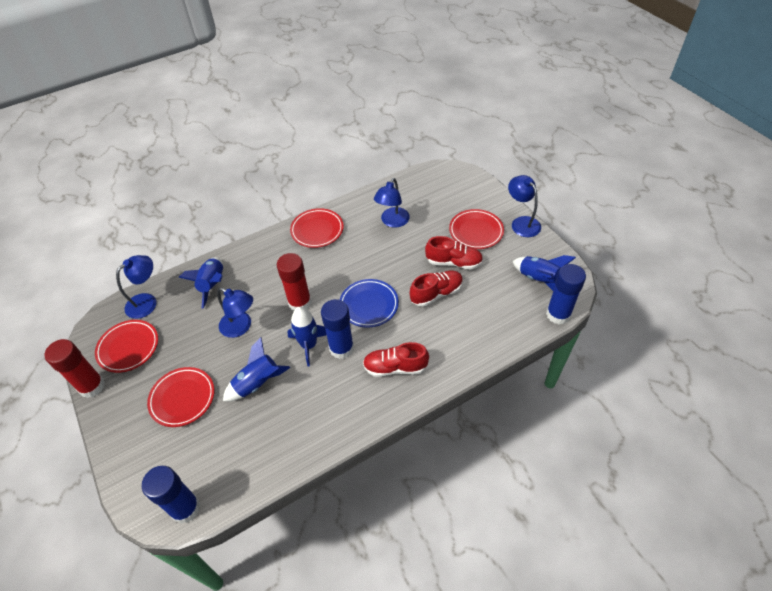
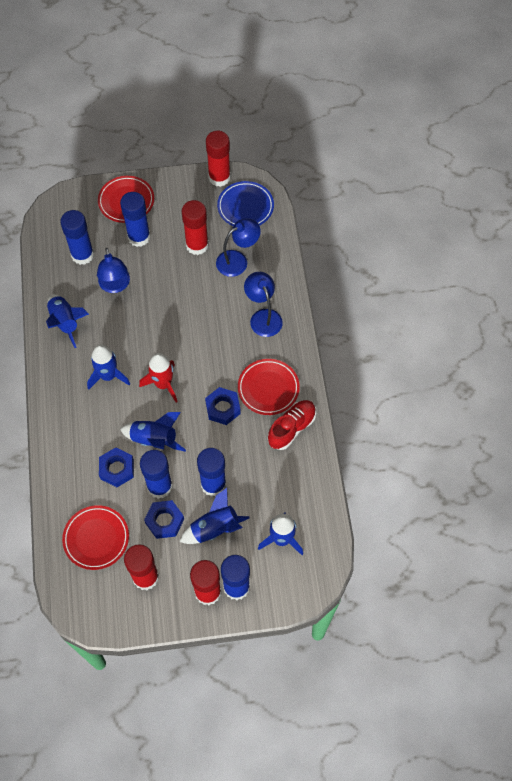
blue glue stick: 3 -> 5
blue lamp: 4 -> 3
blue nut: 0 -> 3
blue rocket: 4 -> 5
red glue stick: 2 -> 4
red plate: 4 -> 3
red rocket: 0 -> 1
red shoe: 3 -> 1

